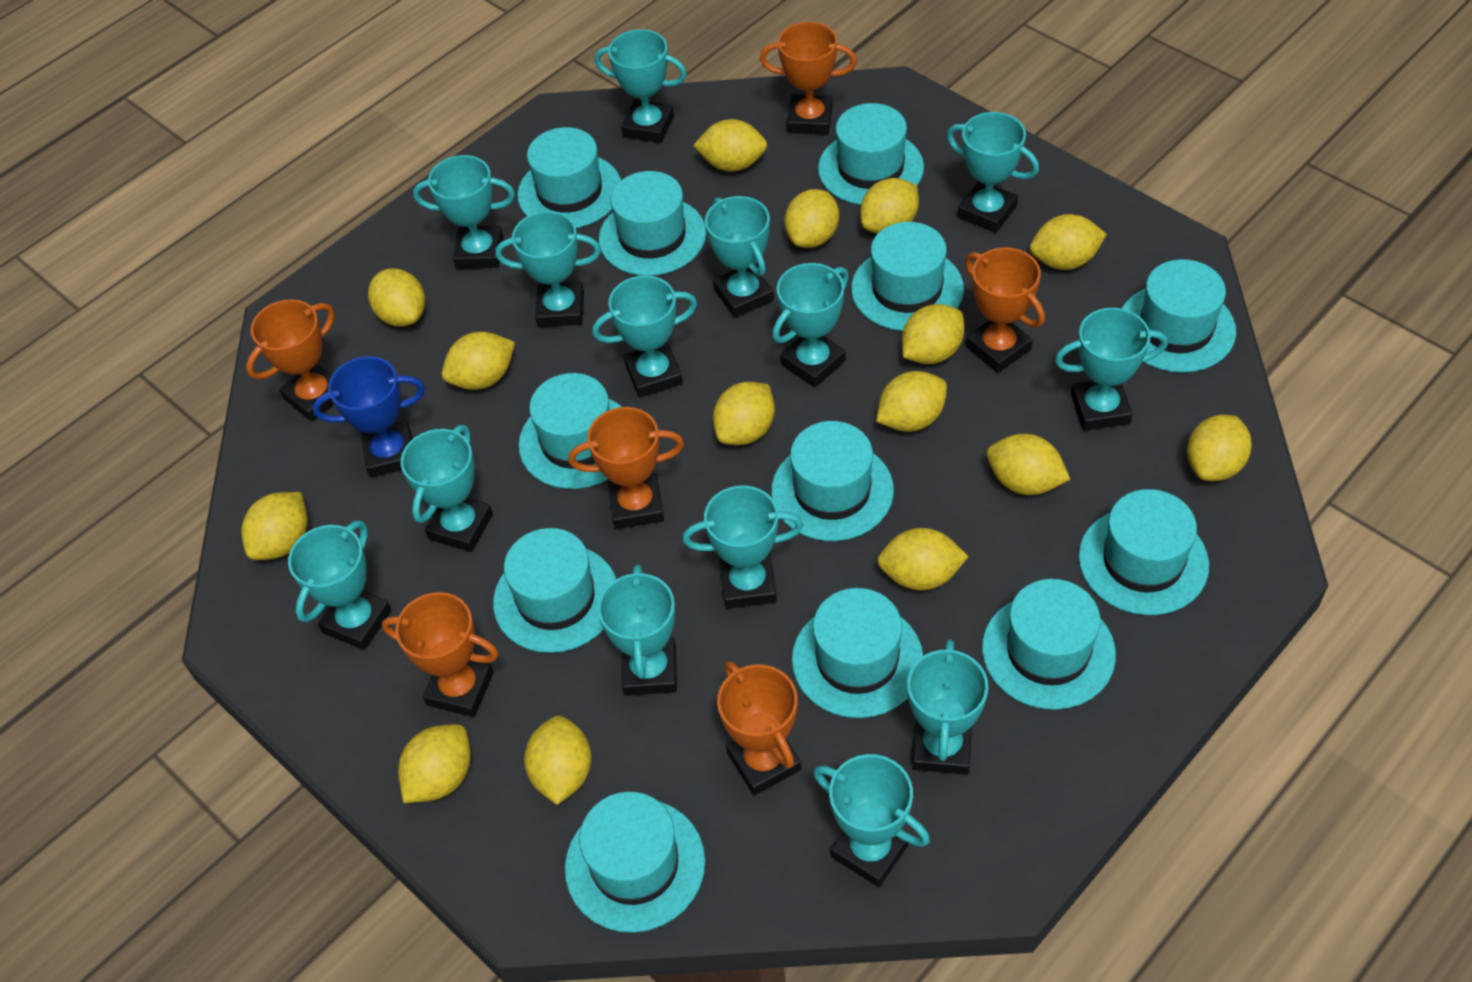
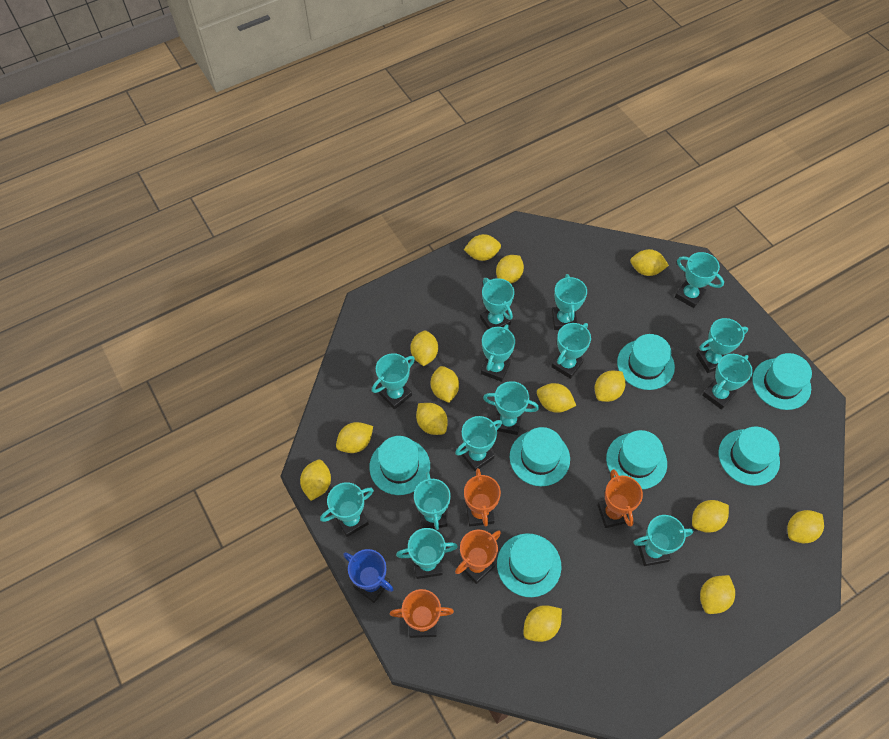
orange trophy: 6 -> 4
turquoise hat: 12 -> 7
yellow lemon: 15 -> 14

